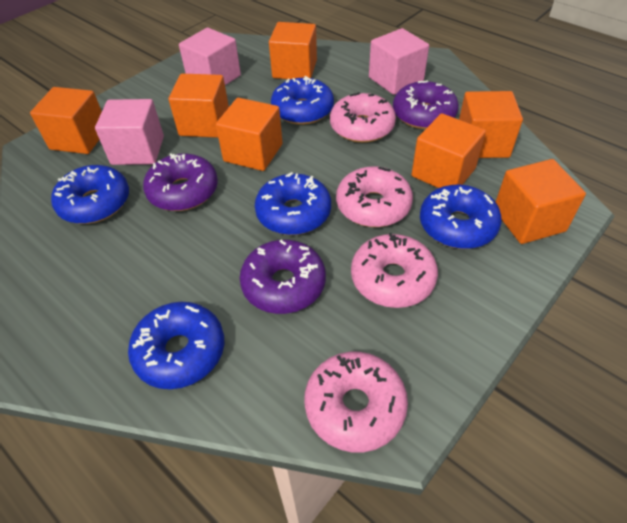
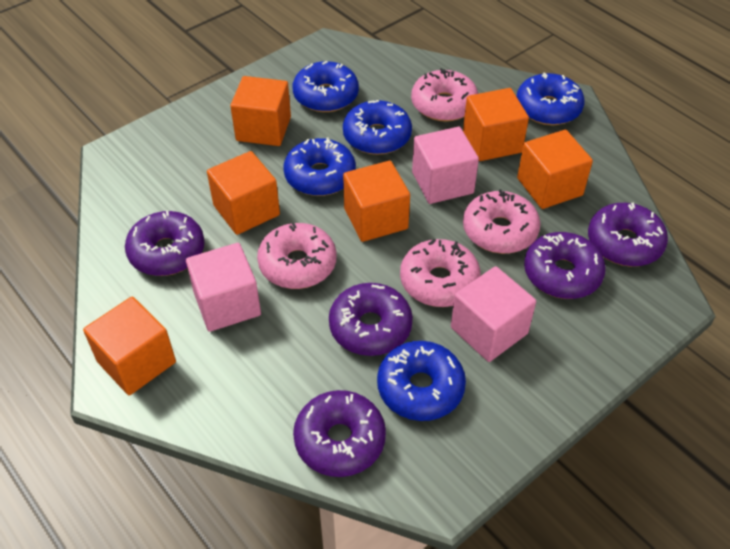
orange cube: 7 -> 6
purple donut: 3 -> 5

